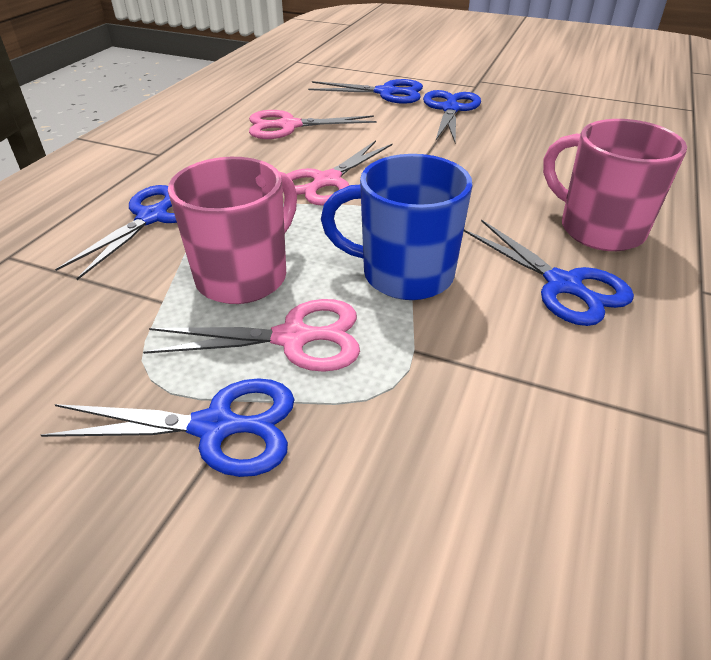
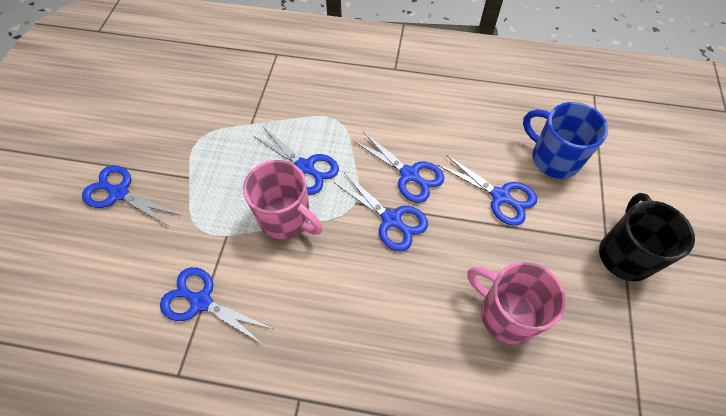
black mug: 0 -> 1
blue scissors: 5 -> 6
pink scissors: 3 -> 0

